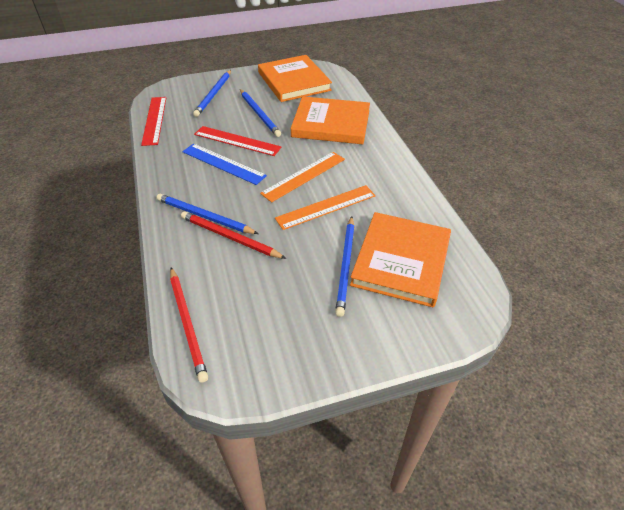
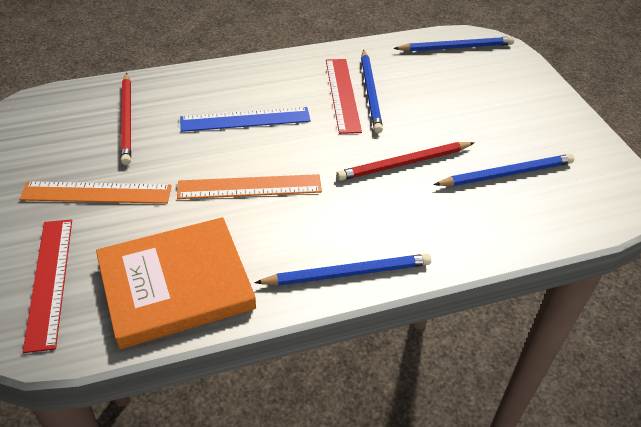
orange book: 3 -> 1

